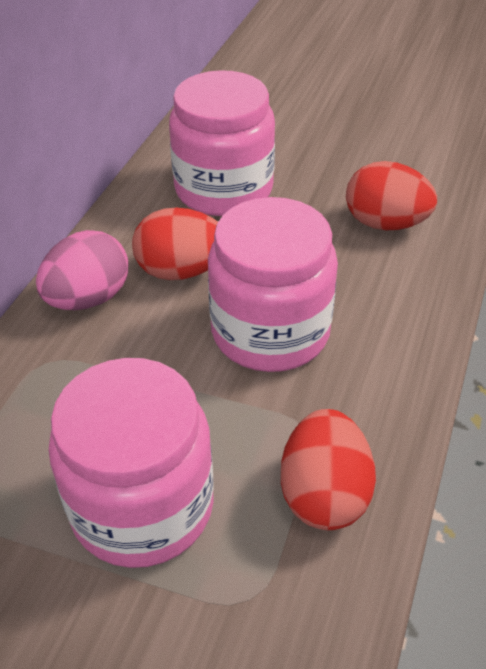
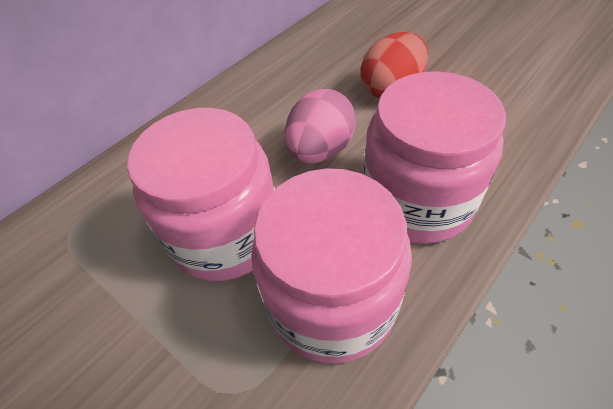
red egg: 3 -> 1

